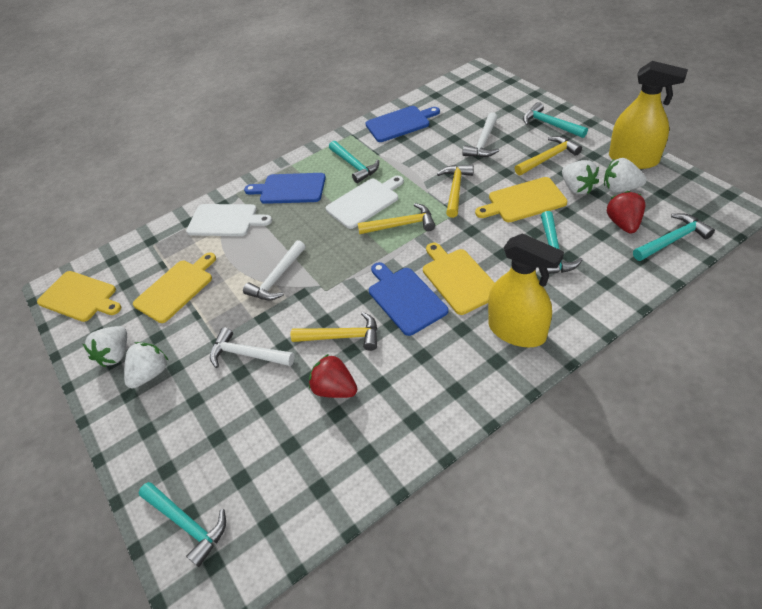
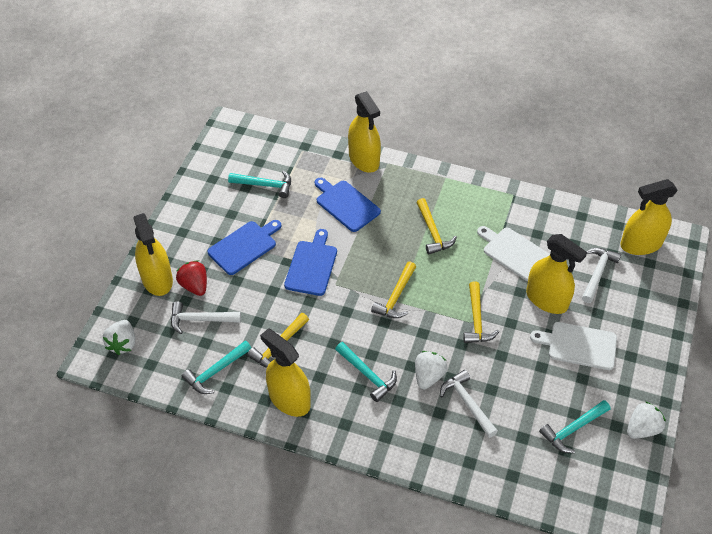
red strawberry: 2 -> 1
turquoise hammer: 5 -> 4
white strawberry: 4 -> 3
yellow cutting board: 4 -> 0
yellow spray bottle: 2 -> 5

